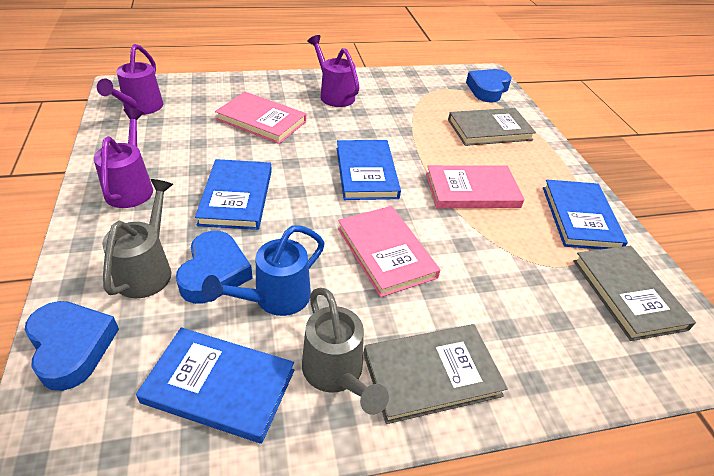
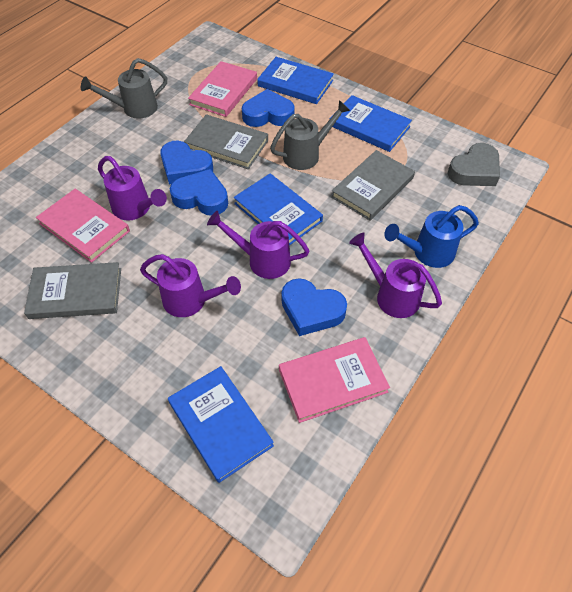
blue heart: 3 -> 4
grey heart: 0 -> 1
purple watering can: 3 -> 4

